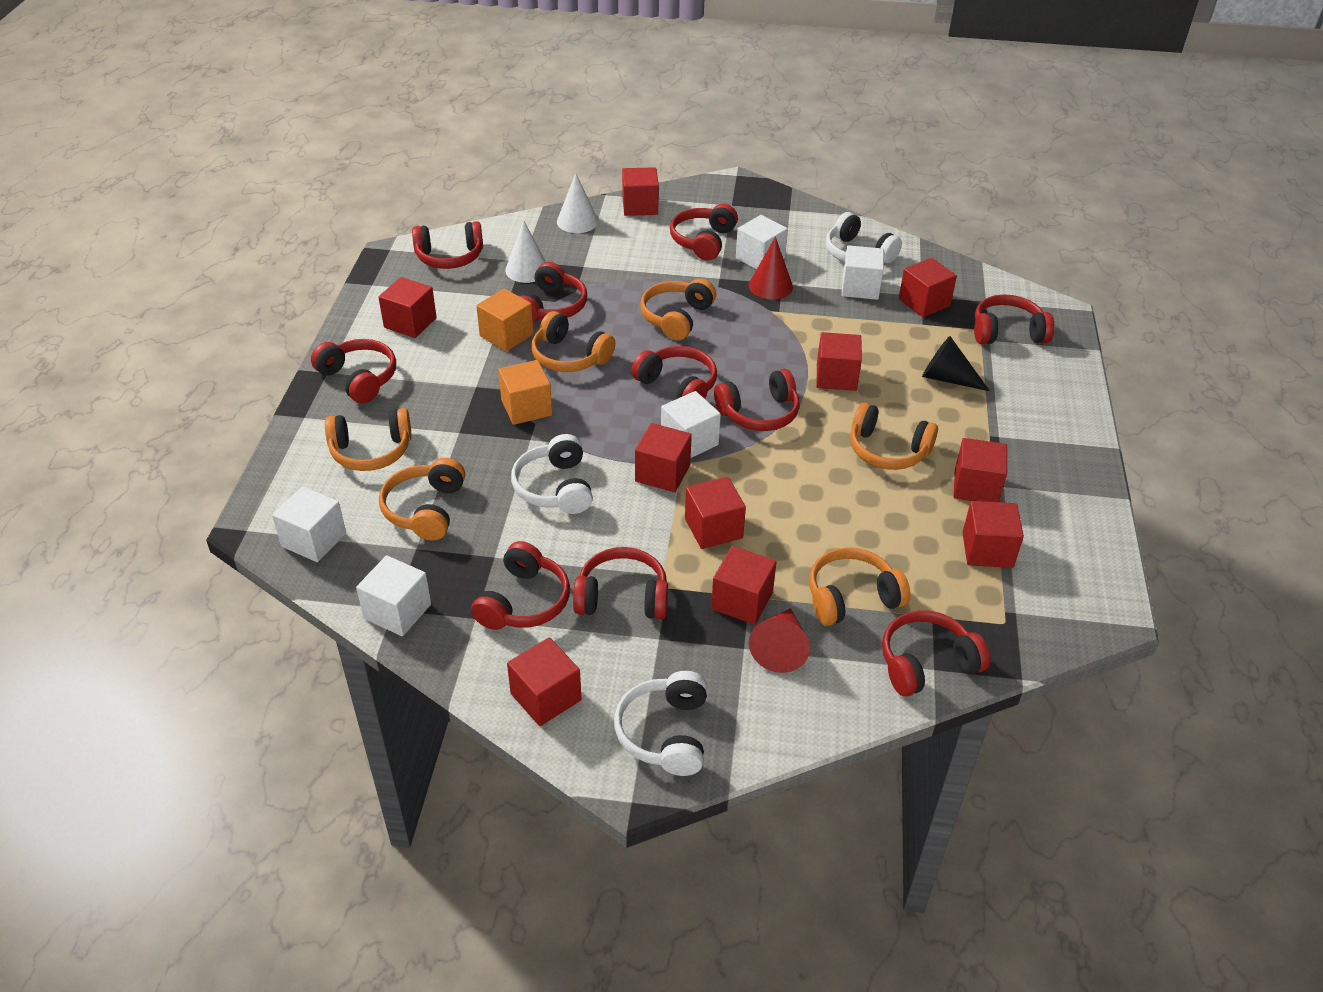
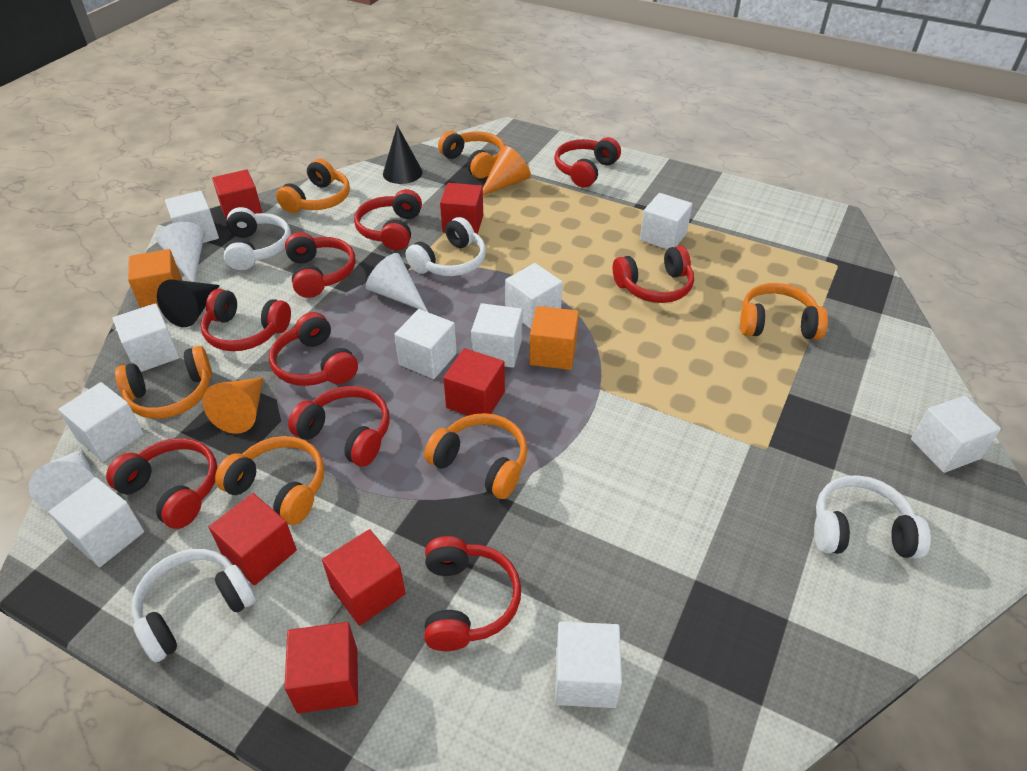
black cone: 1 -> 2
orange cone: 0 -> 2
red cone: 2 -> 0
red cube: 10 -> 6
red headphones: 10 -> 9
white cone: 2 -> 3
white cube: 5 -> 10
white headphones: 3 -> 4

